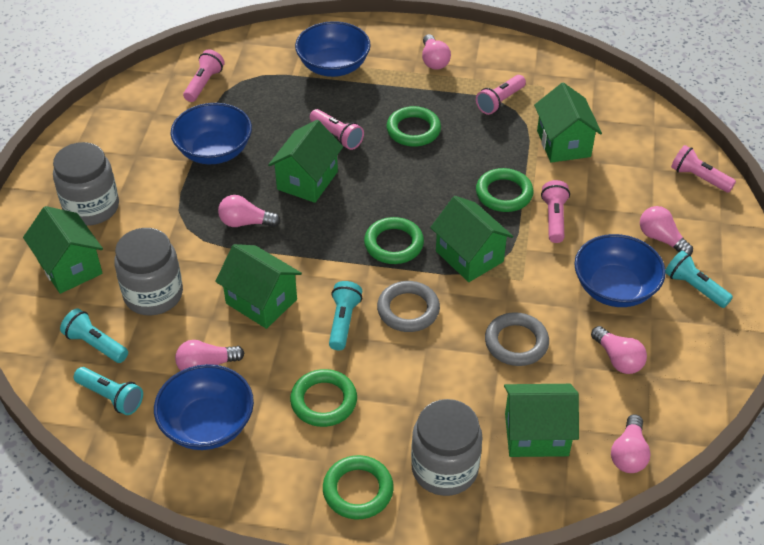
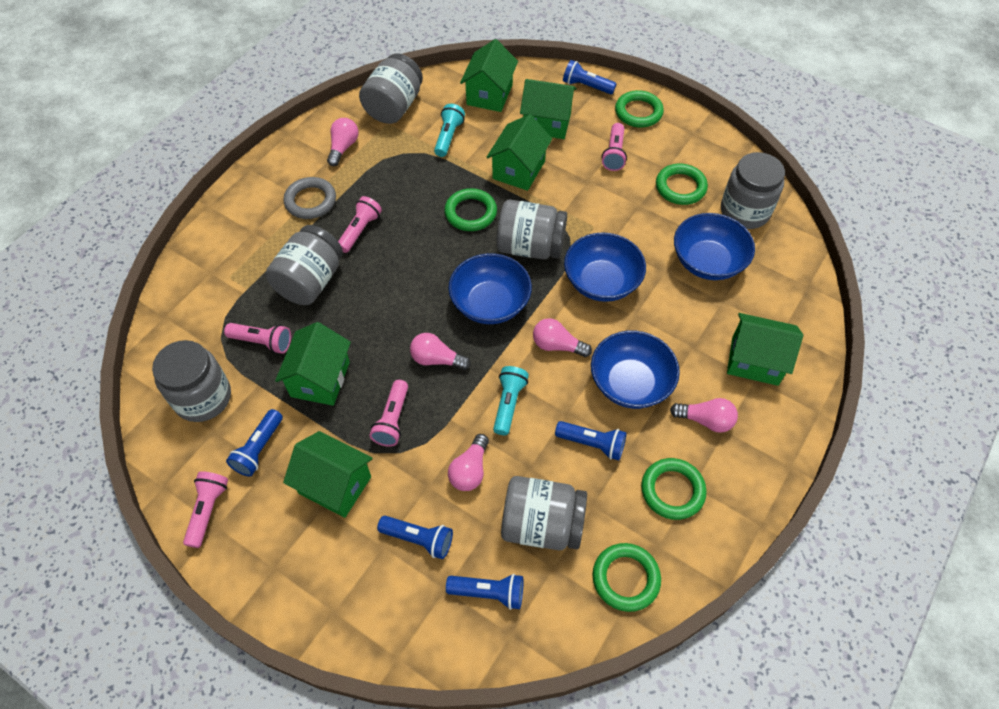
blue flashlight: 0 -> 5
grey jar: 3 -> 6
grey ring: 2 -> 1
pink light bulb: 6 -> 5
turquoise flashlight: 4 -> 2

